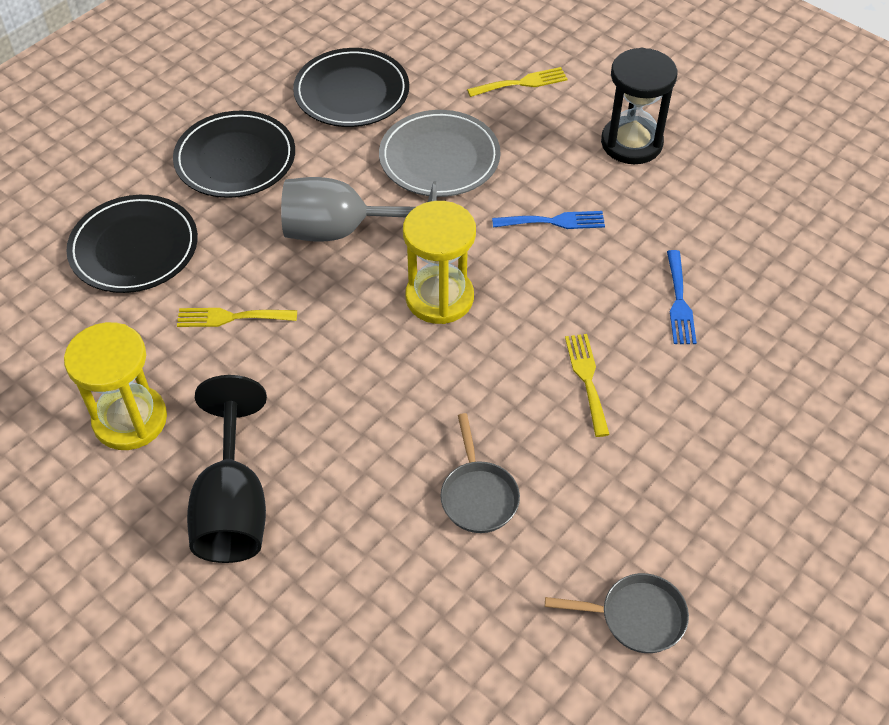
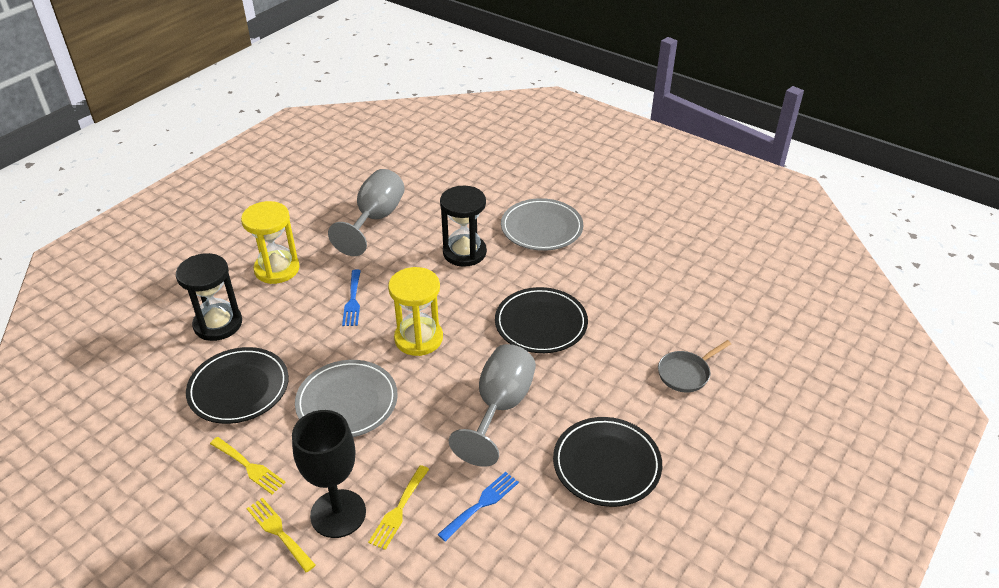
black hourglass: 1 -> 2
grey goblet: 1 -> 2
grey pan: 2 -> 1
grey plate: 1 -> 2

